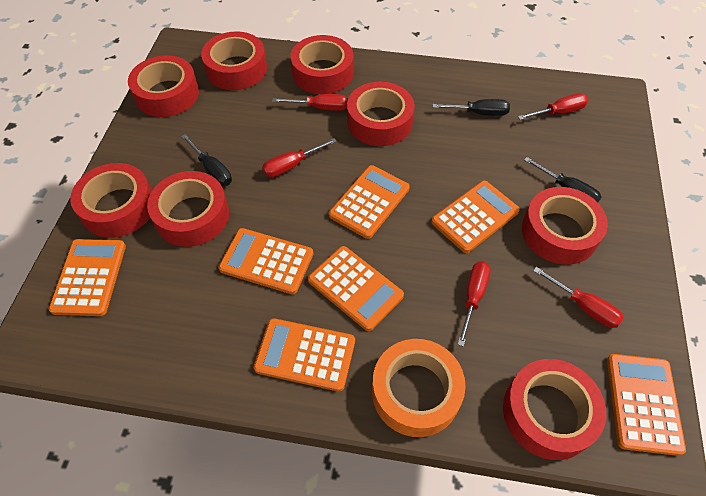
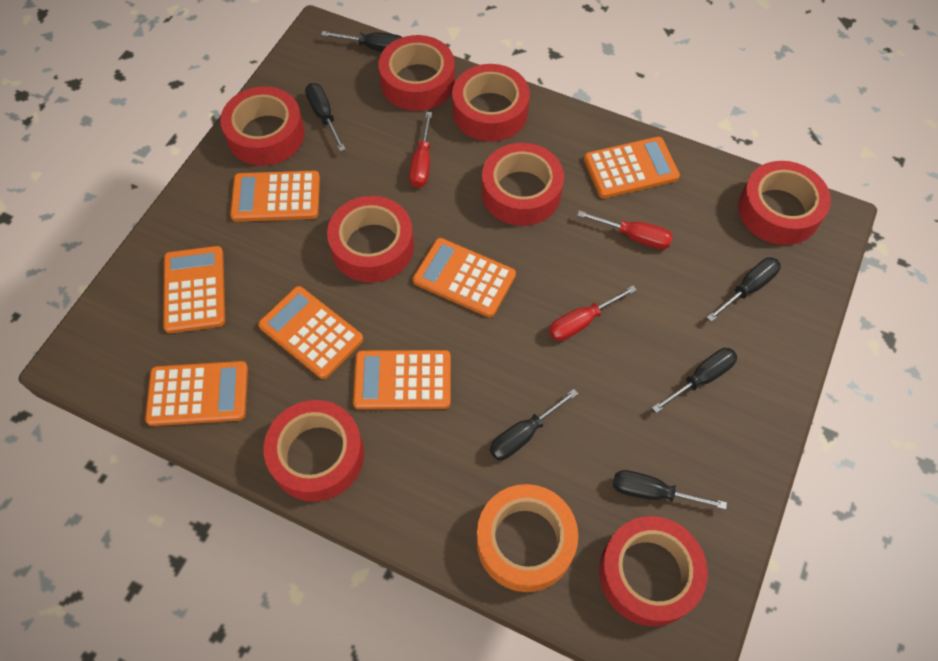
black screwdriver: 3 -> 6
red screwdriver: 5 -> 3

